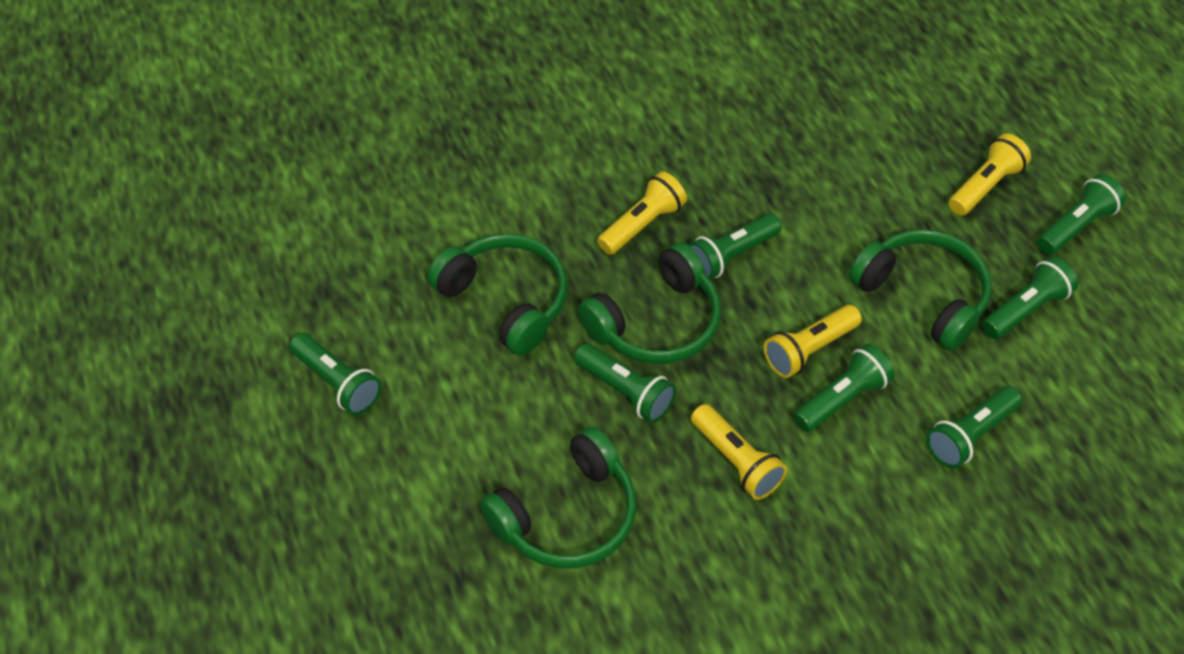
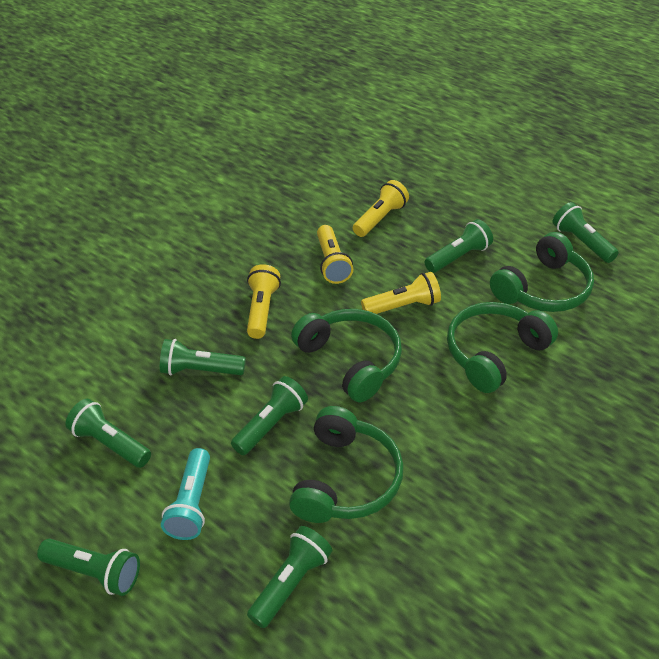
turquoise flashlight: 0 -> 1

